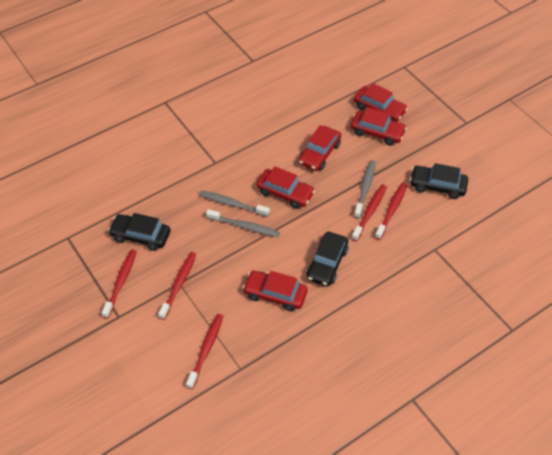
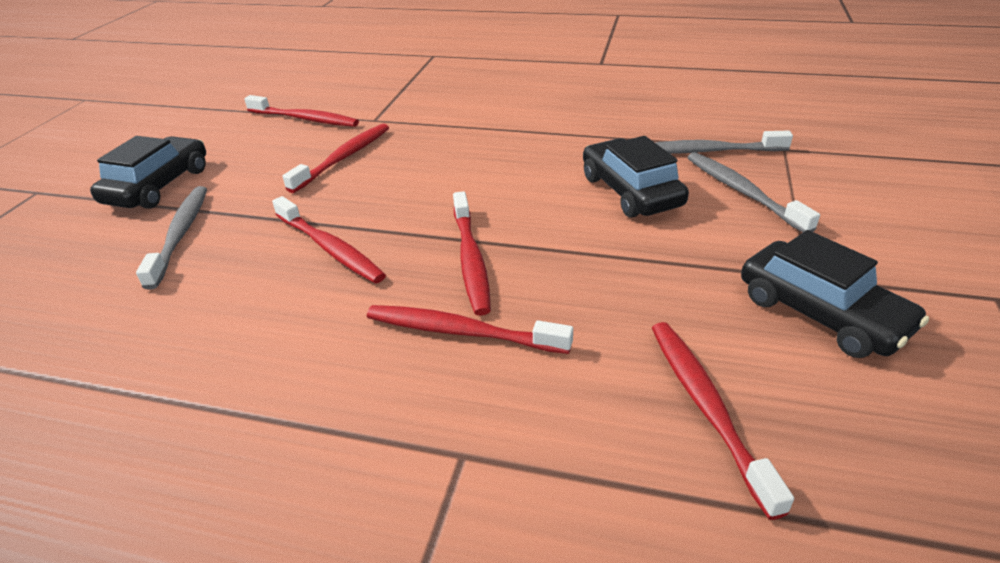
red car: 5 -> 0
red toothbrush: 5 -> 6

